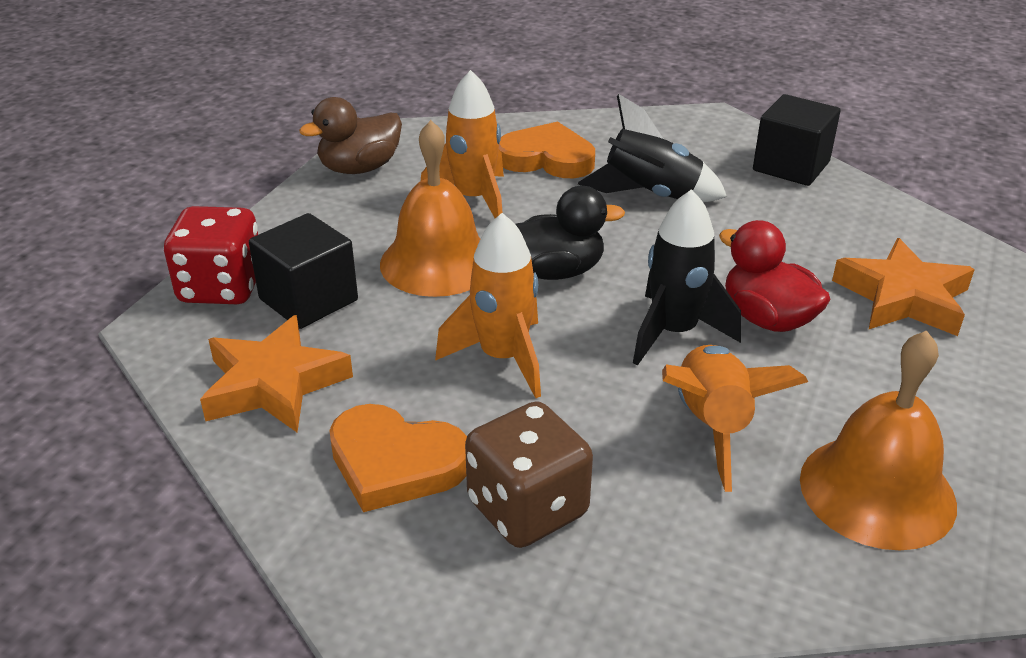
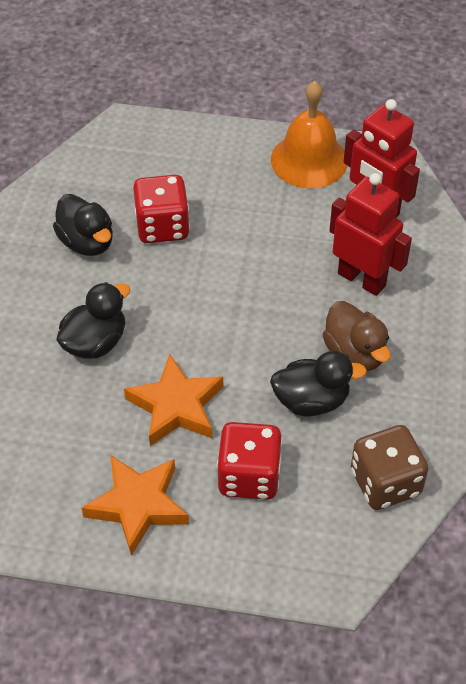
black cube: 2 -> 0
black duck: 1 -> 3
black rocket: 2 -> 0
orange bell: 2 -> 1
orange heart: 2 -> 0
orange rocket: 3 -> 0
red dice: 1 -> 2
red duck: 1 -> 0
red robot: 0 -> 2

